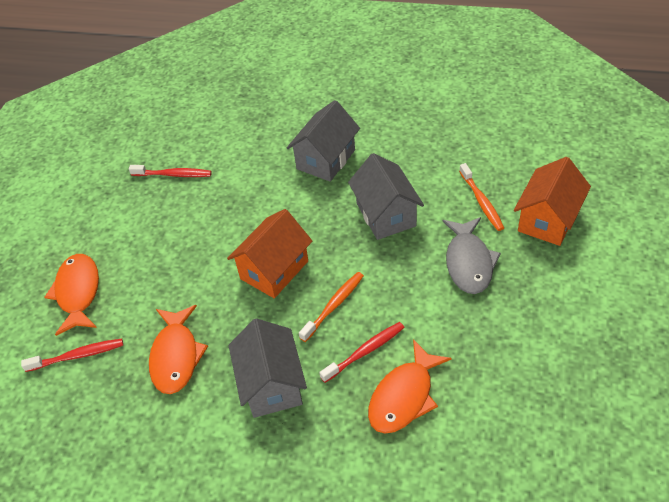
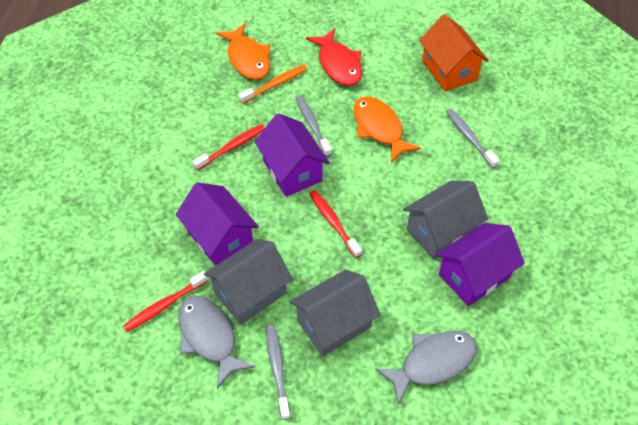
grey fish: 1 -> 2
grey toothbrush: 0 -> 3
orange fish: 3 -> 2
orange house: 2 -> 1
orange toothbrush: 2 -> 1
purple house: 0 -> 3
red fish: 0 -> 1

